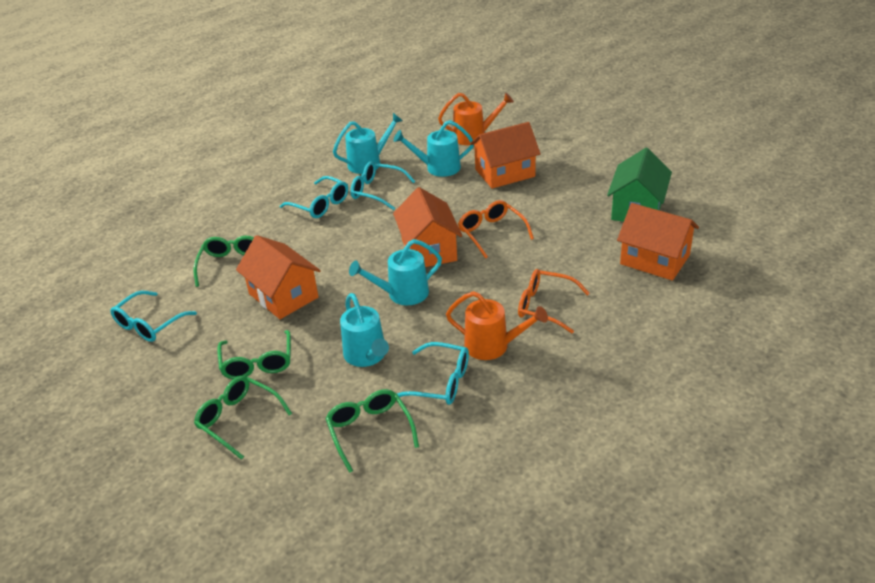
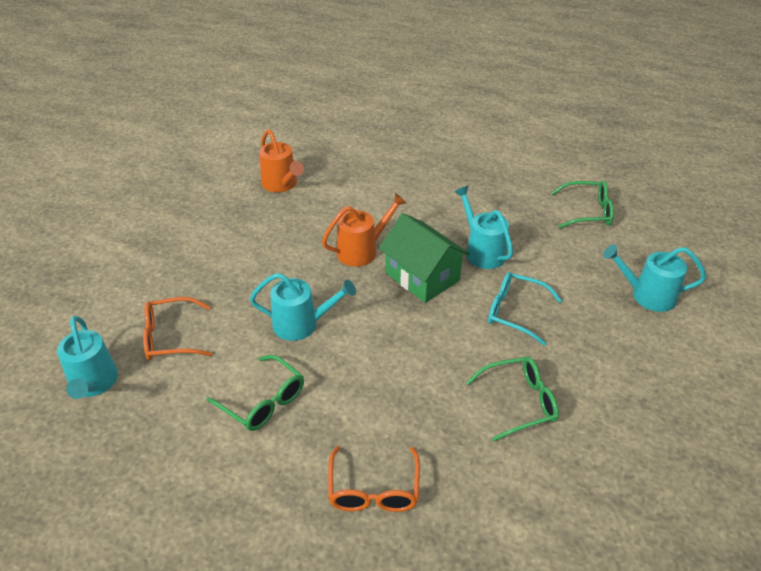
green glasses: 4 -> 3
orange house: 4 -> 0
turquoise glasses: 4 -> 1

